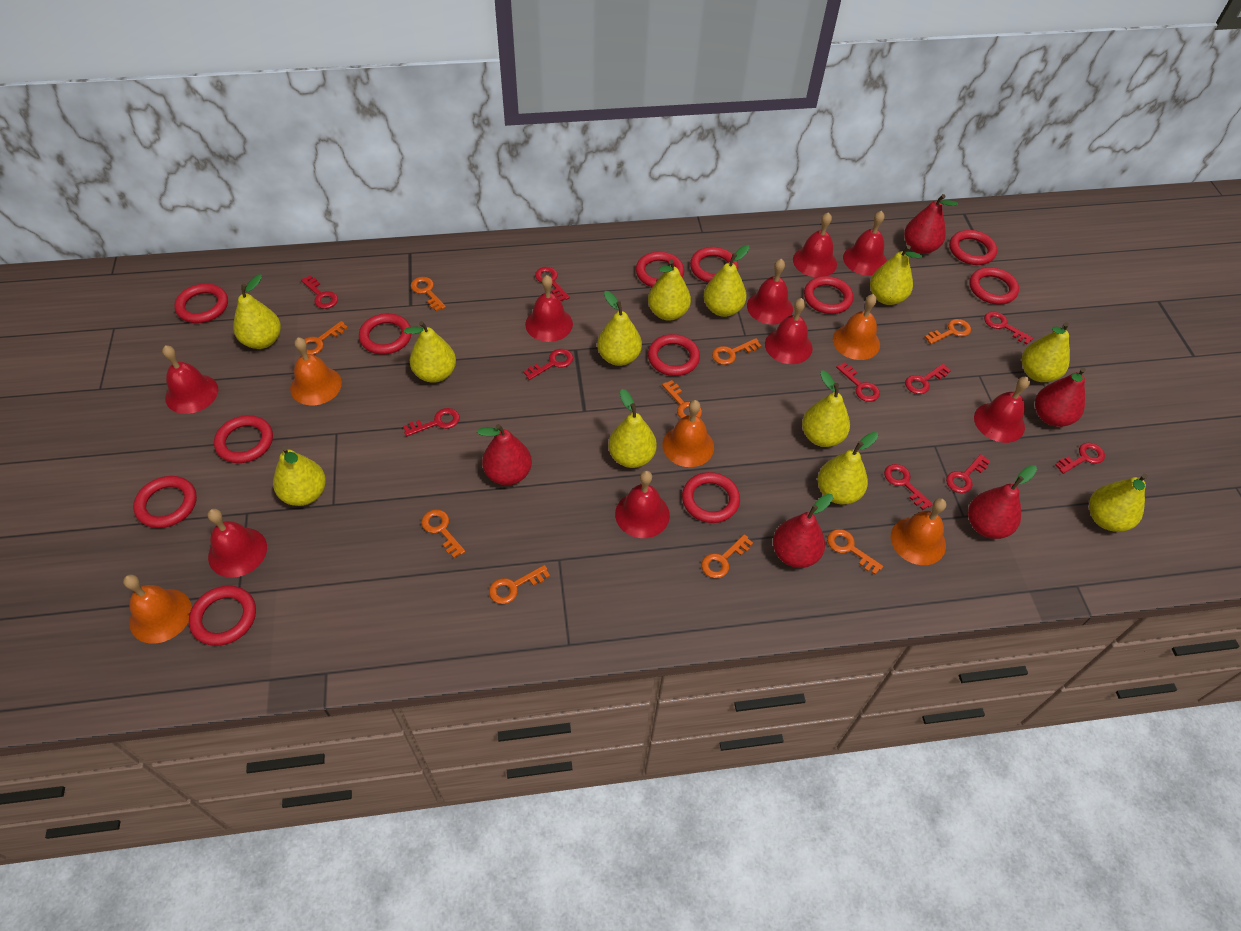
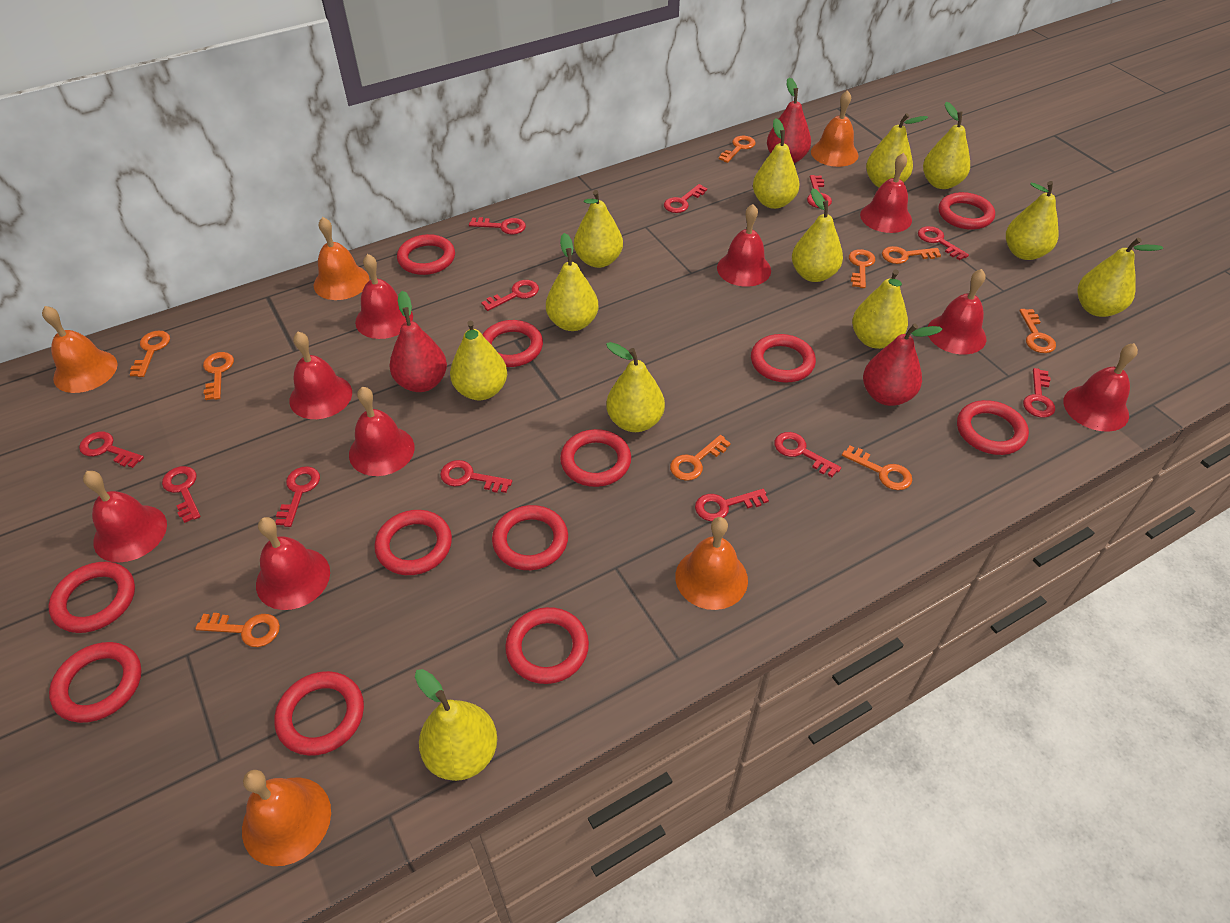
red key: 10 -> 12
red pear: 5 -> 3

